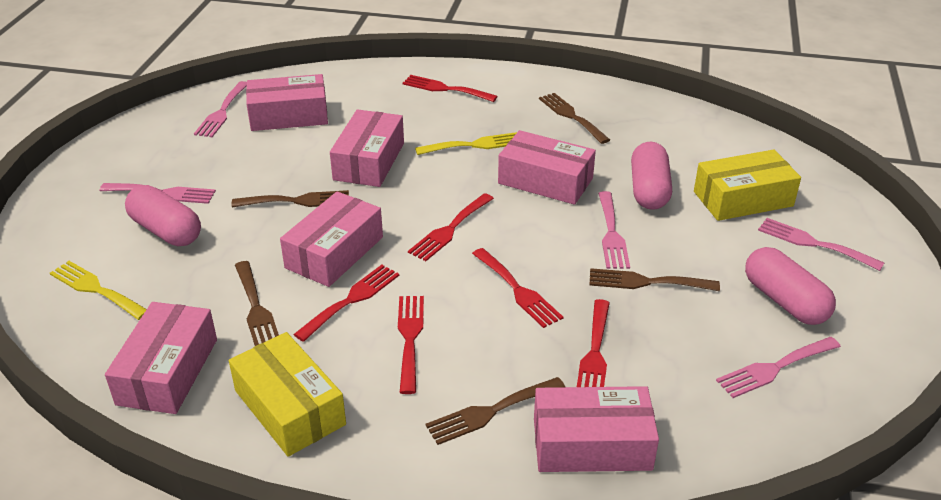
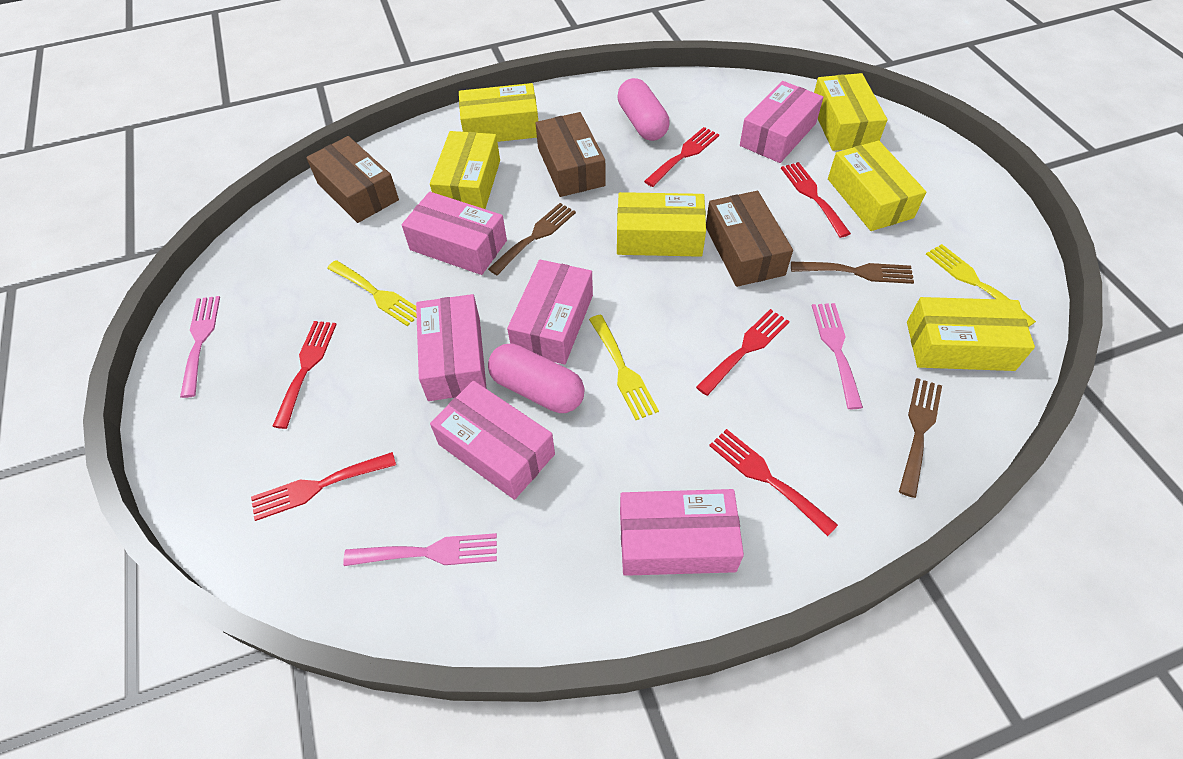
brown box: 0 -> 3
brown fork: 5 -> 3
pink capsule: 3 -> 2
pink fork: 5 -> 3
yellow box: 2 -> 6
yellow fork: 2 -> 3

